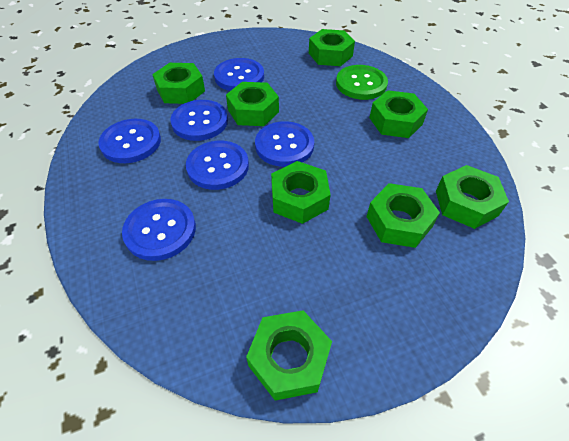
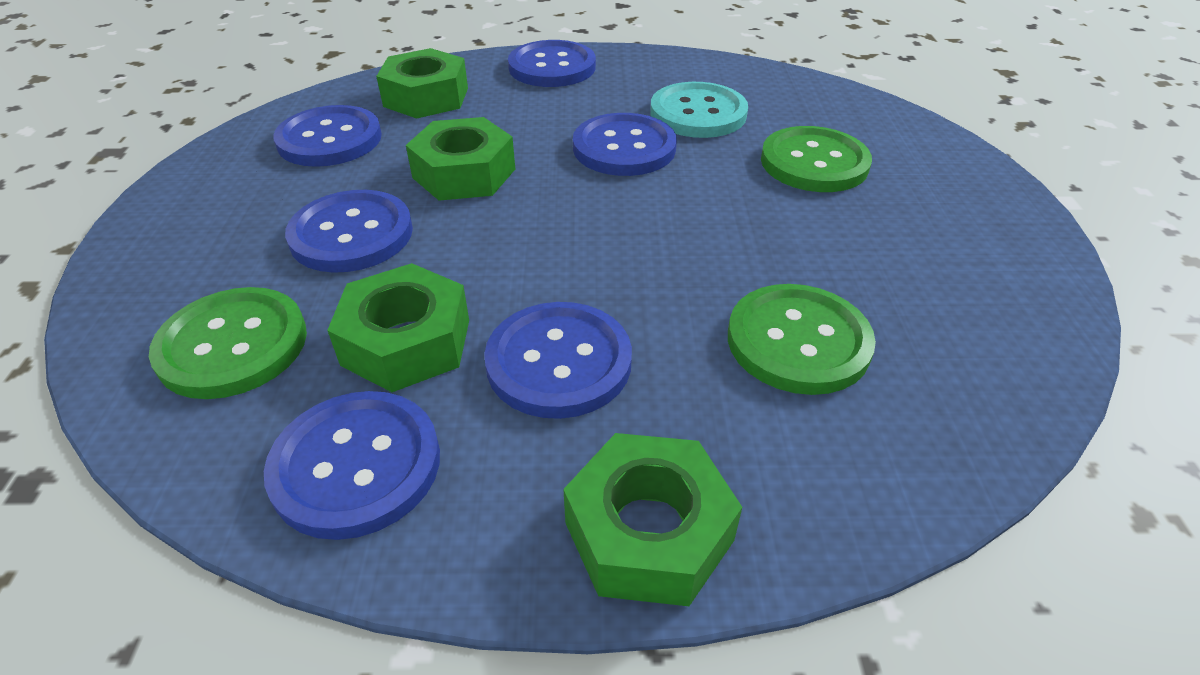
green button: 1 -> 3
green nut: 8 -> 4
turquoise button: 0 -> 1

